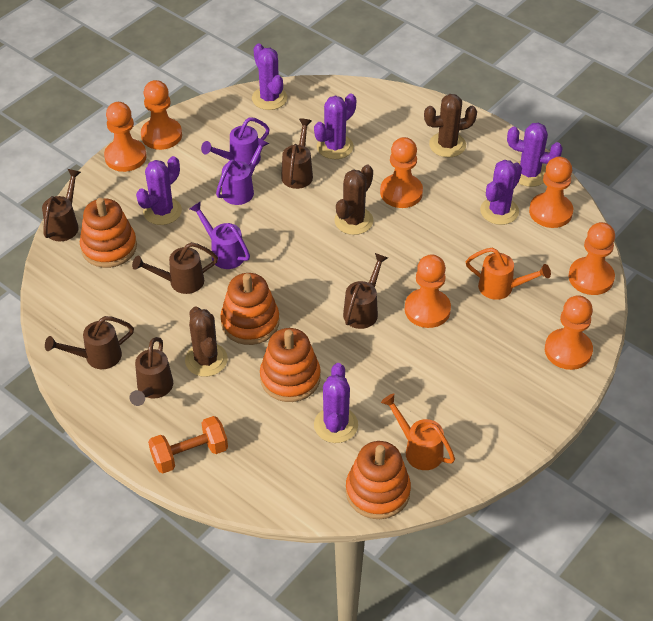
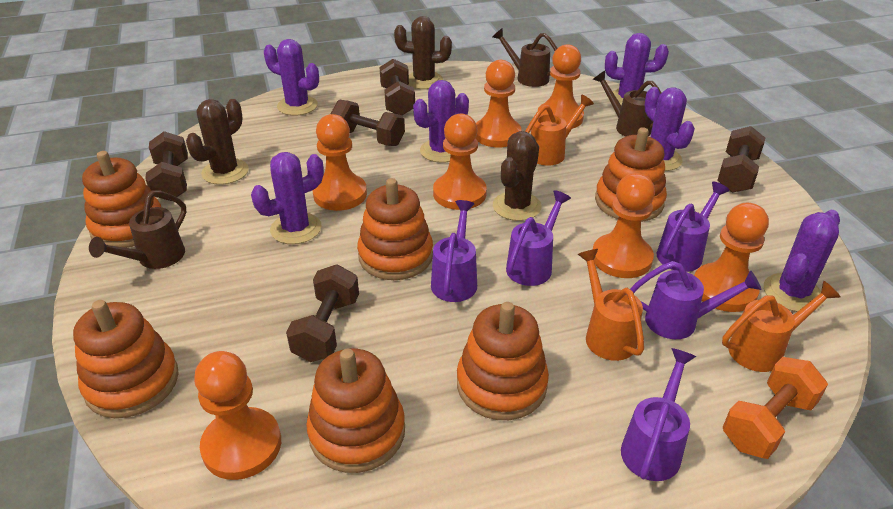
brown dumbbell: 0 -> 5
brown watering can: 6 -> 3
orange stacking toy: 4 -> 6
orange watering can: 2 -> 3
purple watering can: 3 -> 5

